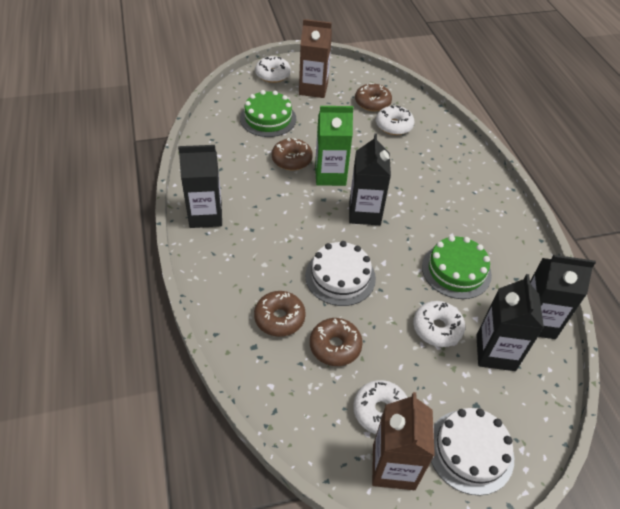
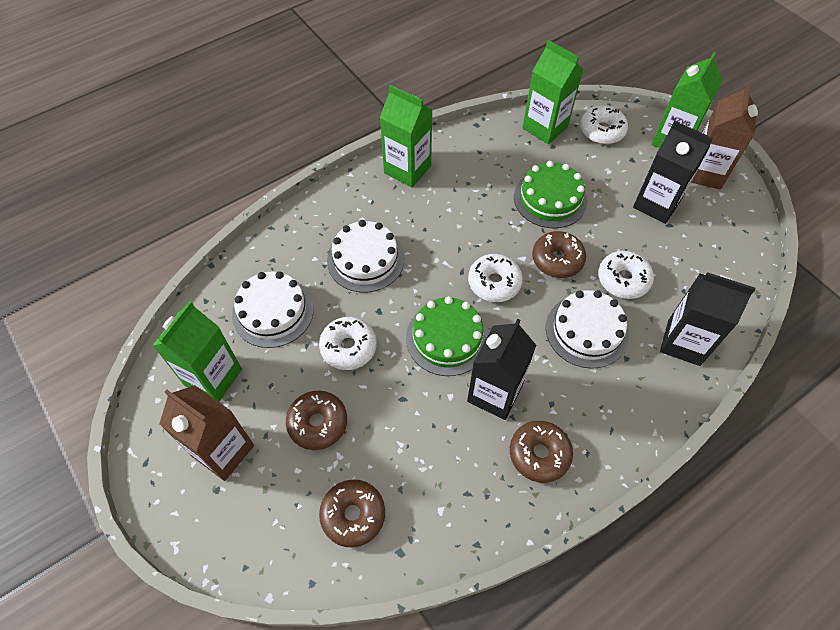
black carton: 4 -> 3
green carton: 1 -> 4
white cake: 2 -> 3

